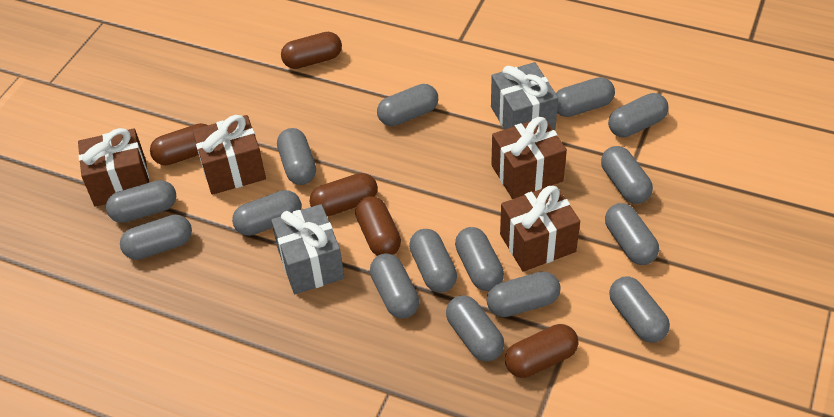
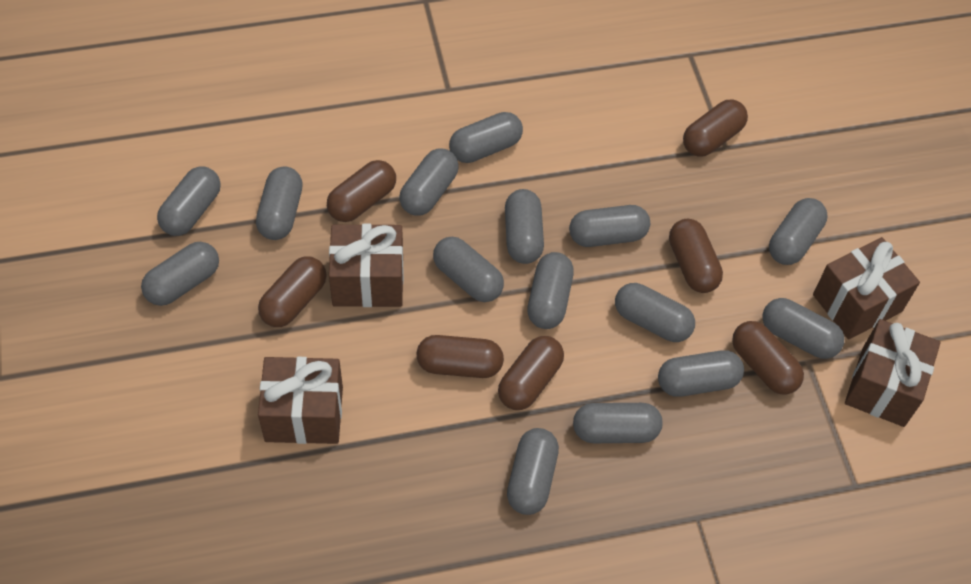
brown capsule: 5 -> 7
grey gift: 2 -> 0

